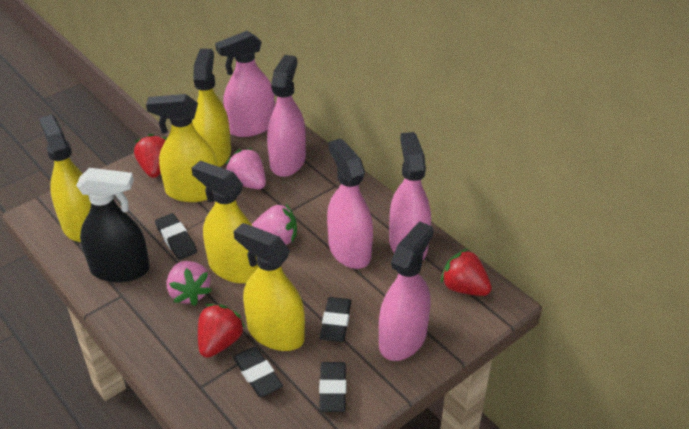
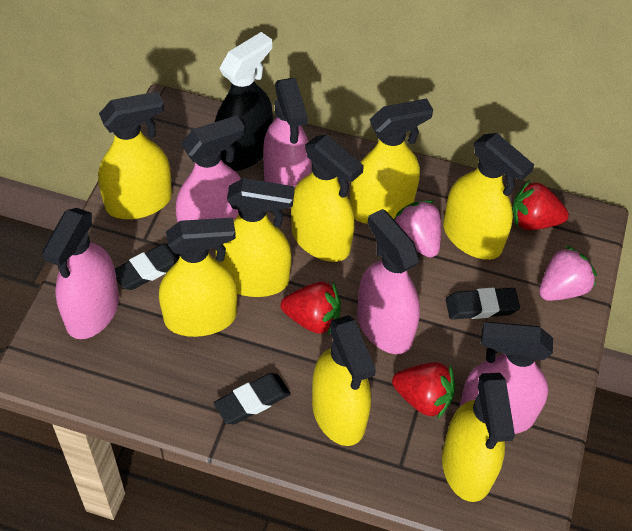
black eraser: 4 -> 3
pink strawberry: 3 -> 2
yellow spray bottle: 5 -> 8

